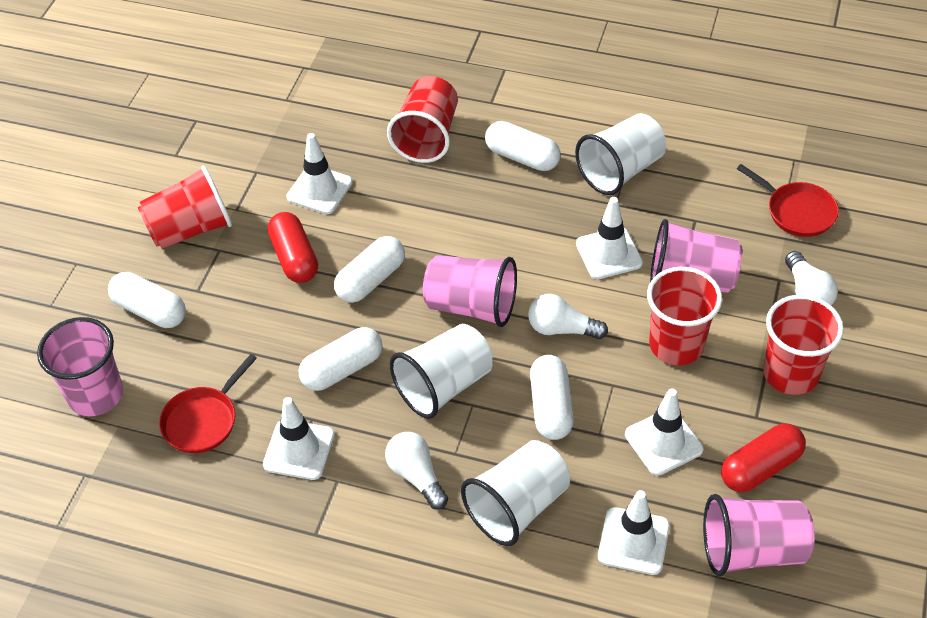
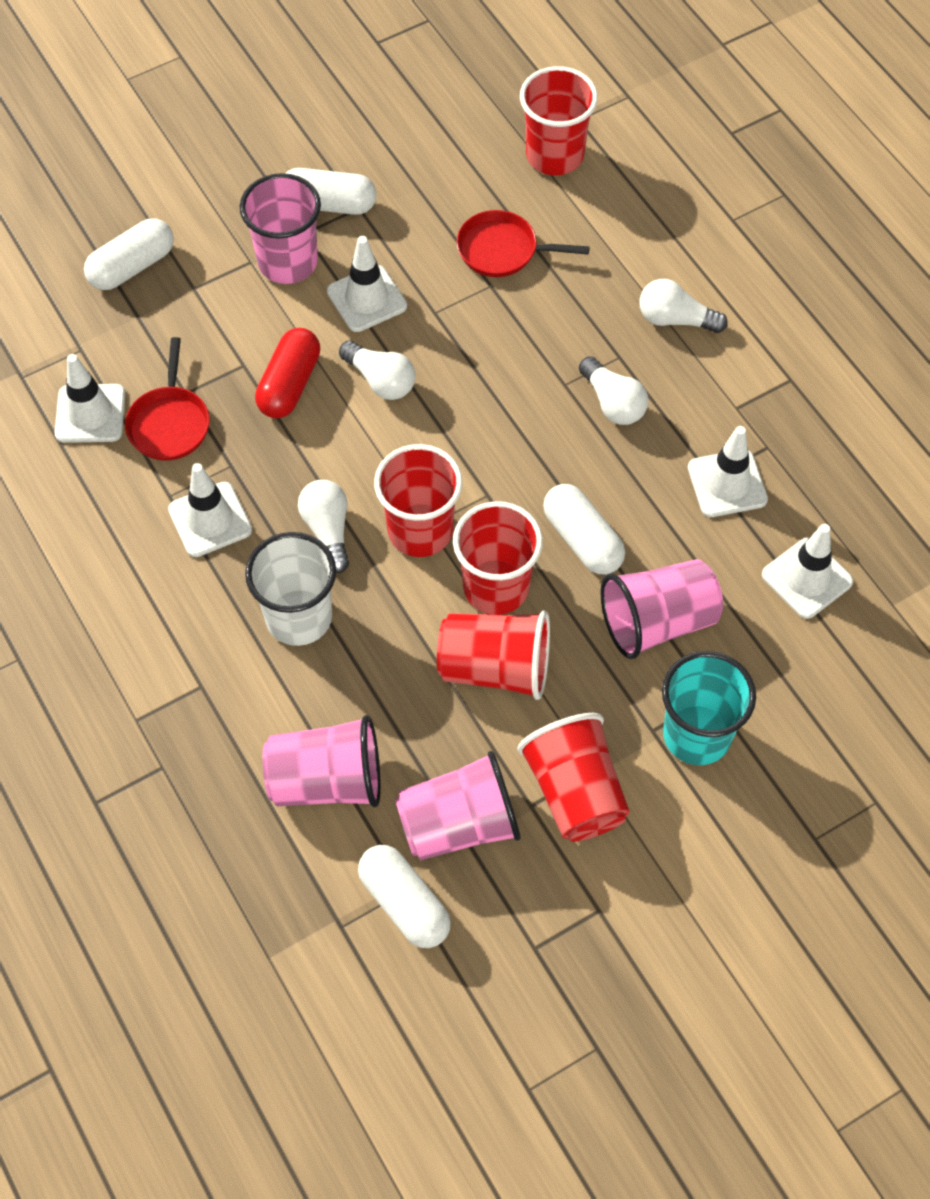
red capsule: 2 -> 1
red cup: 4 -> 5
turquoise cup: 0 -> 1
white capsule: 5 -> 4
white cup: 3 -> 1
white light bulb: 3 -> 4

